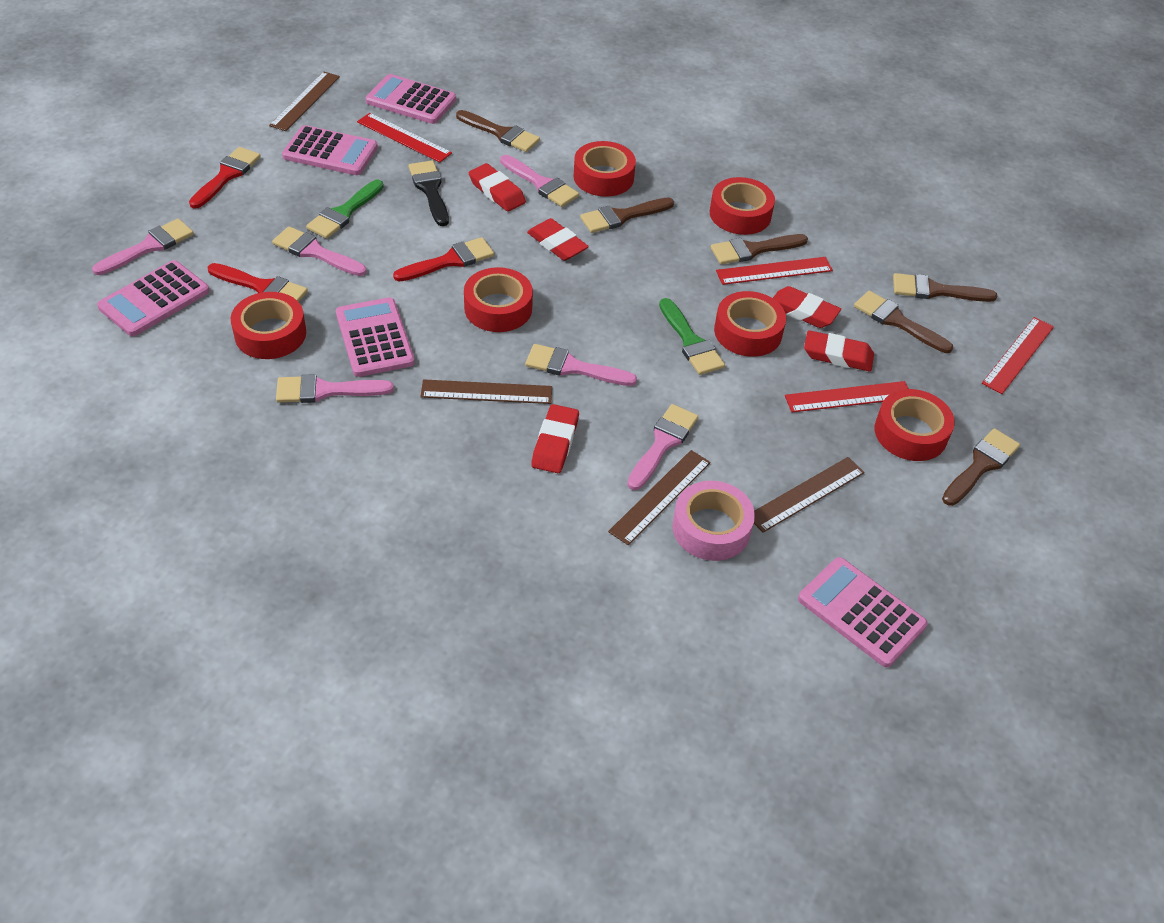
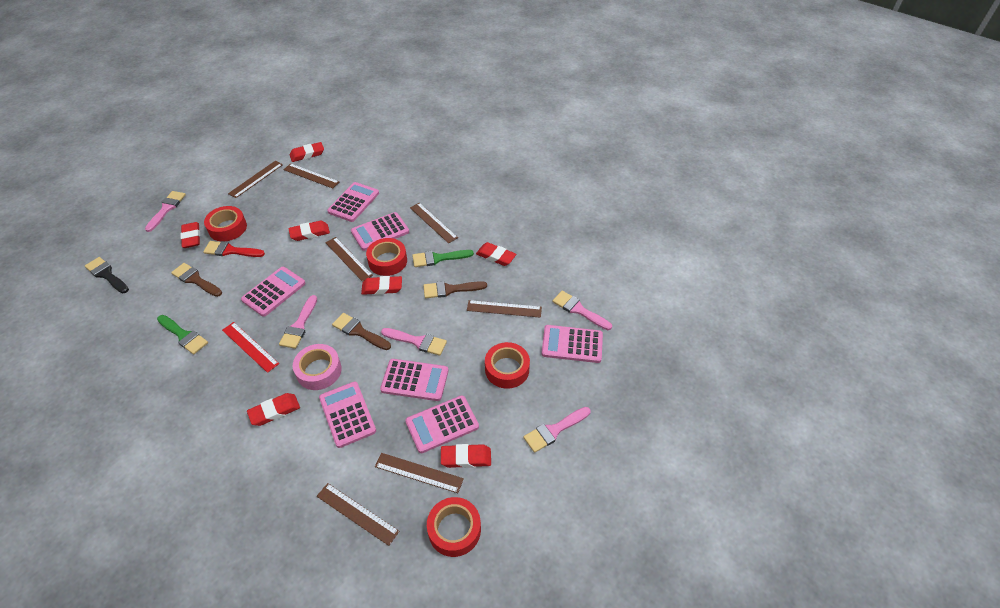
brown brush: 6 -> 3
brown ruler: 4 -> 7
pink brush: 6 -> 5
pink calculator: 5 -> 7
red brush: 3 -> 1
red eraser: 5 -> 7
red ruler: 4 -> 1
red tape: 6 -> 4

